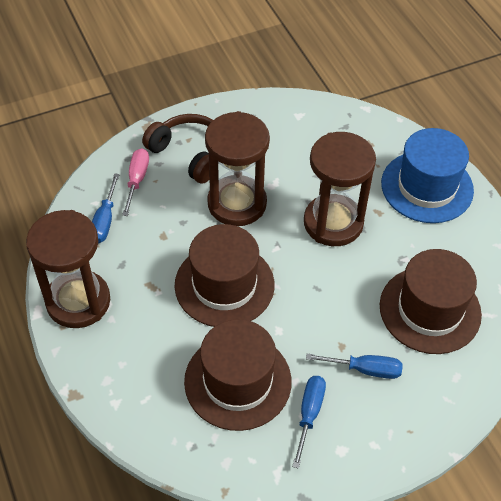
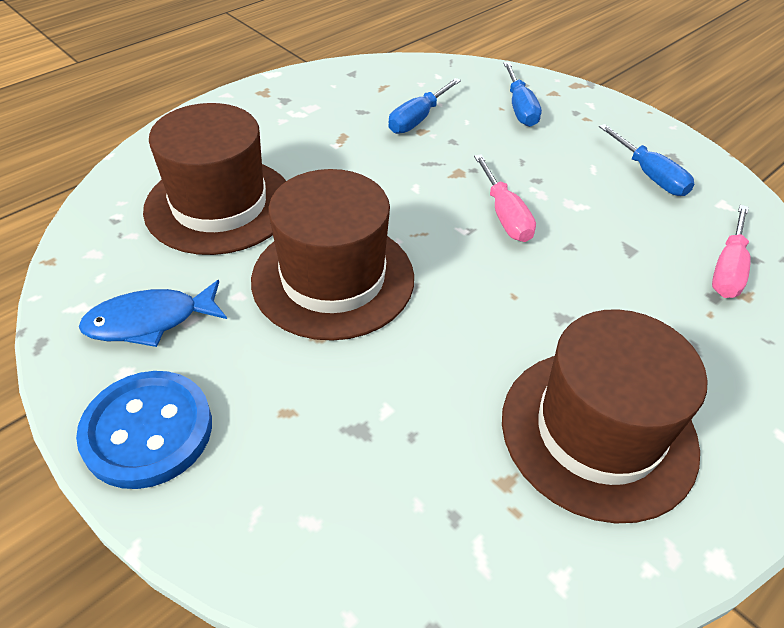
blue button: 0 -> 1
blue fish: 0 -> 1
blue hat: 1 -> 0
brown headphones: 1 -> 0
brown hourglass: 3 -> 0
pink screwdriver: 1 -> 2

